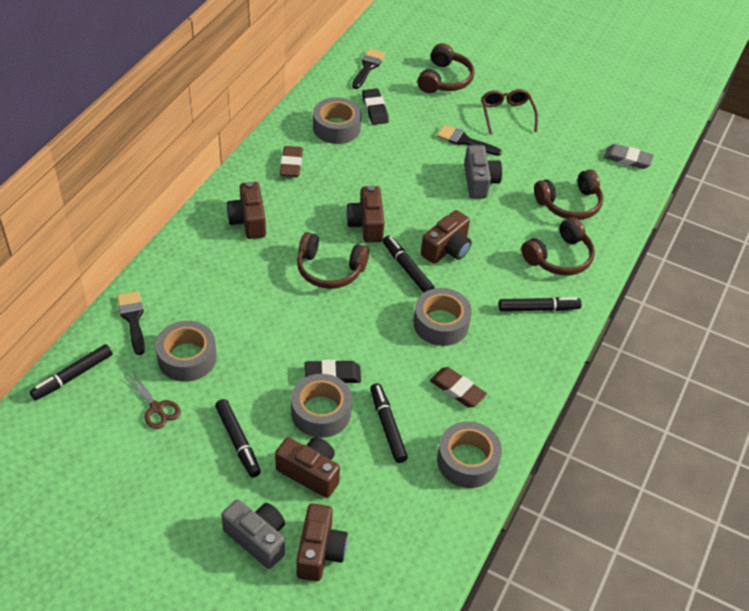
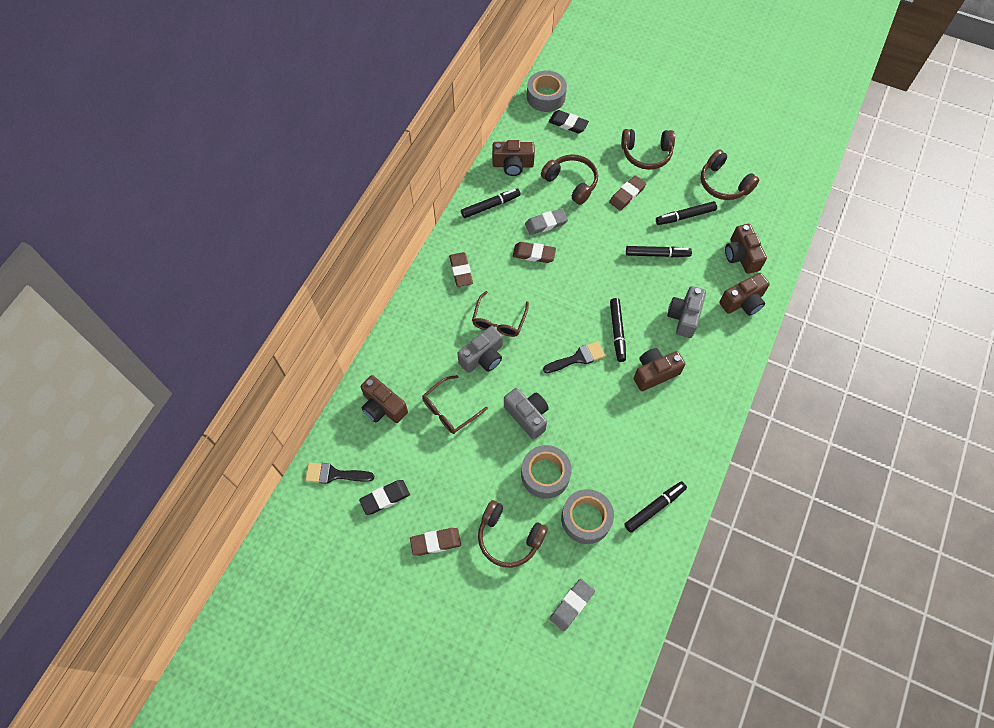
black brush: 3 -> 2
brown eraser: 2 -> 4
brown glasses: 1 -> 2
brown scissors: 1 -> 0
grey camera: 2 -> 3
grey eraser: 1 -> 2
grey tape: 5 -> 3

